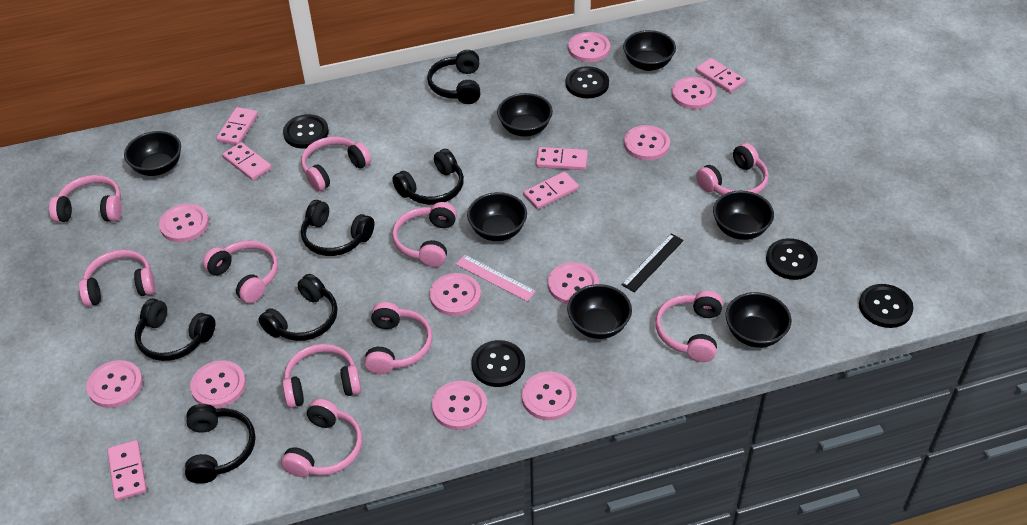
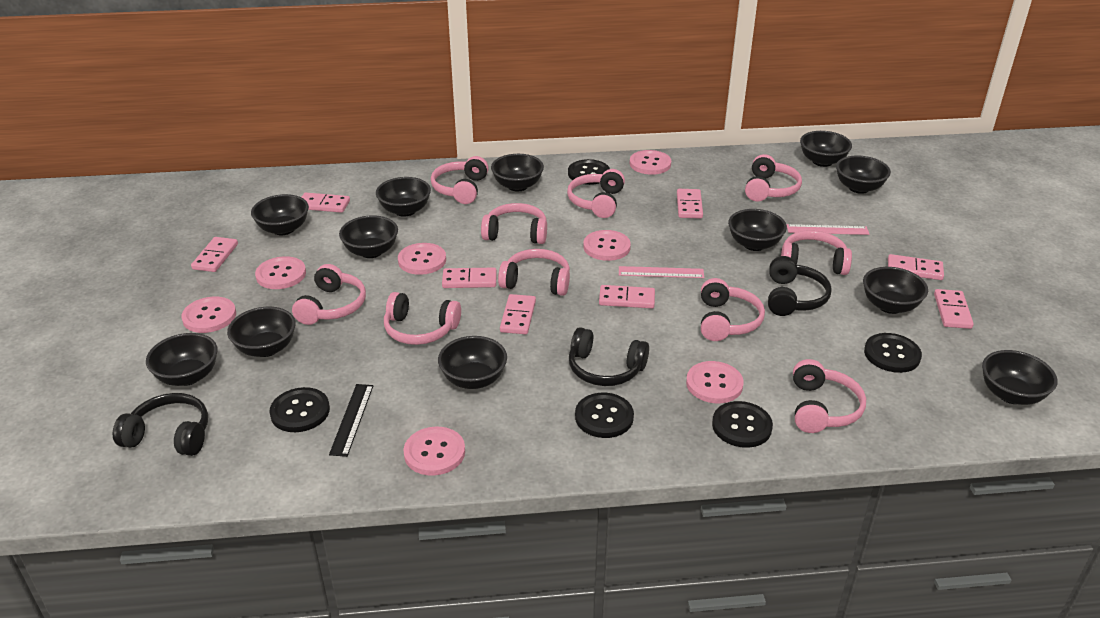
black bowl: 7 -> 12
black headphones: 6 -> 3
pink button: 10 -> 7
pink domino: 6 -> 8
pink ruler: 1 -> 2

